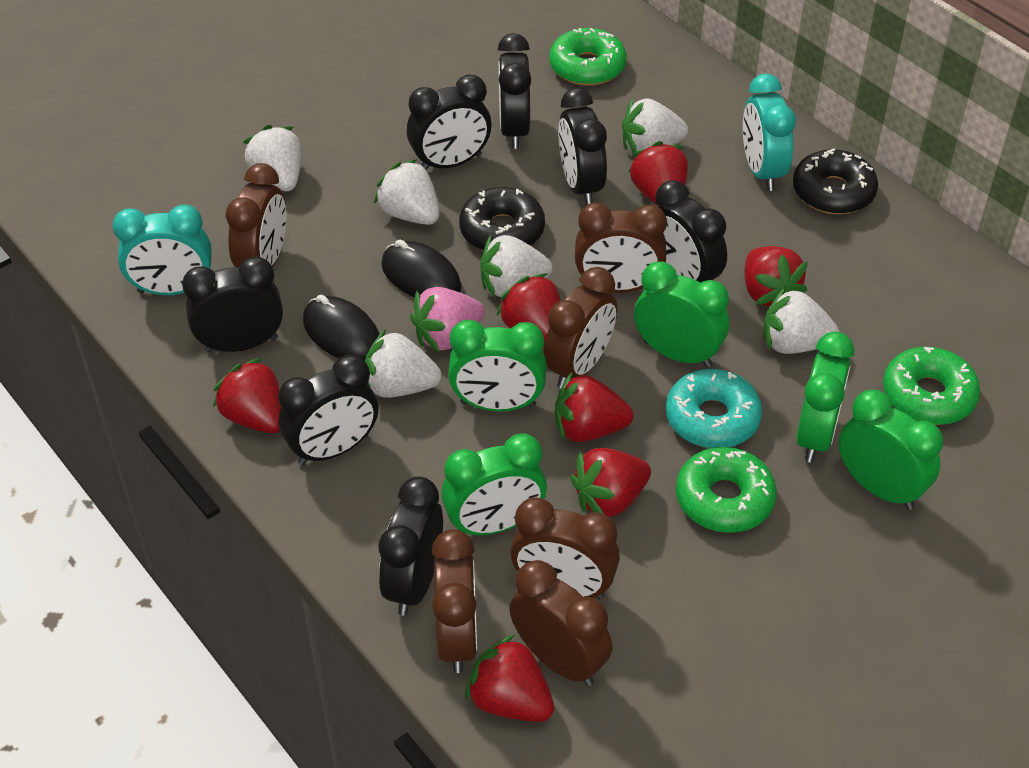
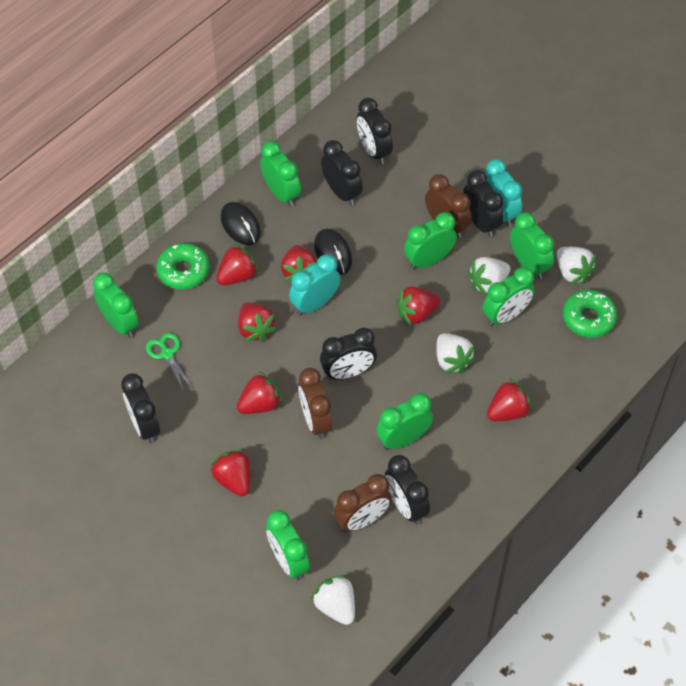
black clock: 7 -> 6
black donut: 2 -> 0
brown clock: 6 -> 3
green clock: 5 -> 7
green donut: 3 -> 2
green scissors: 0 -> 1
pink strawberry: 1 -> 0
turquoise donut: 1 -> 0
white strawberry: 6 -> 4

